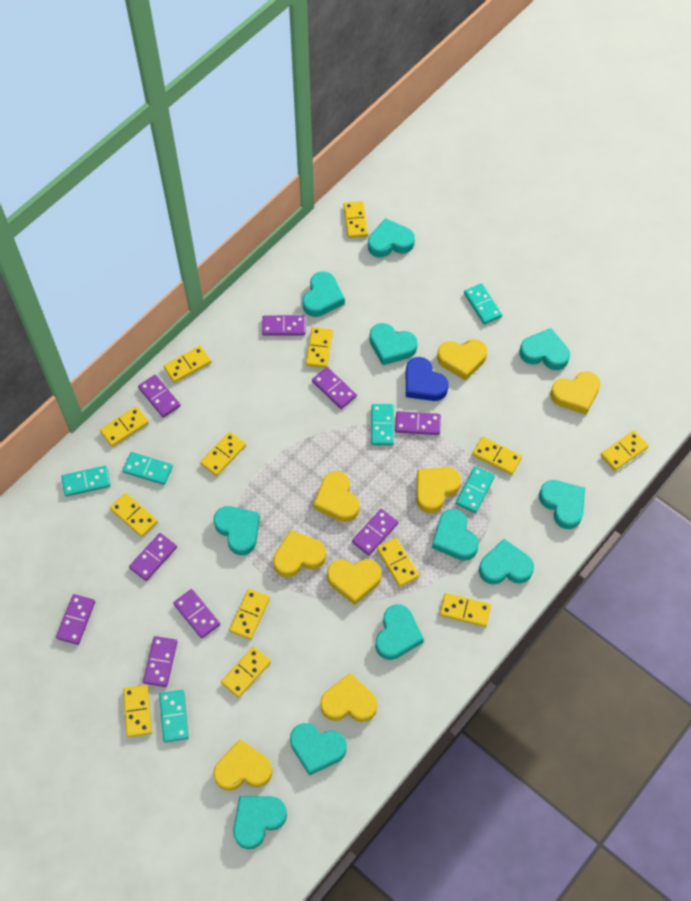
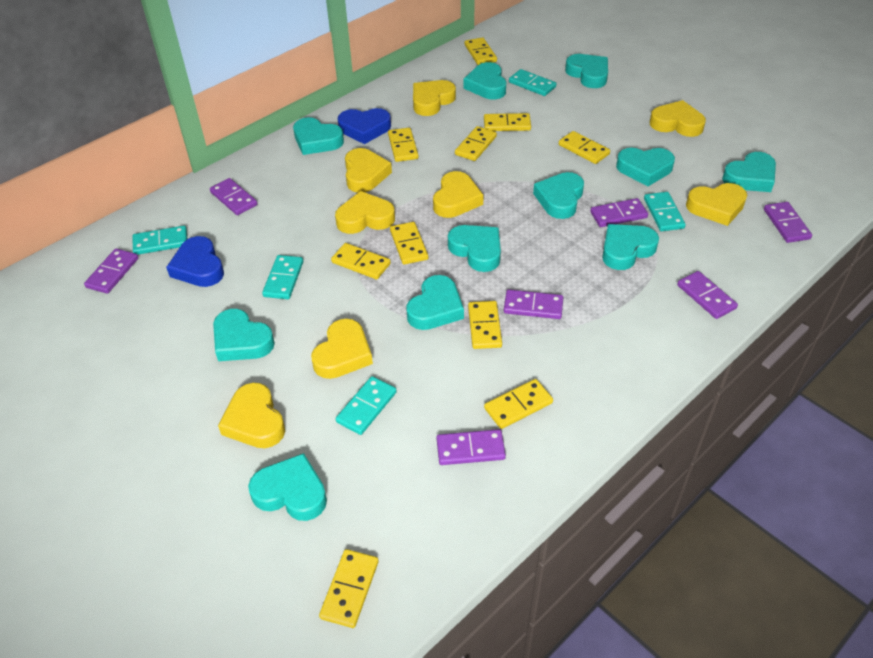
blue heart: 1 -> 2
purple domino: 9 -> 7
turquoise domino: 6 -> 5
yellow domino: 13 -> 10

